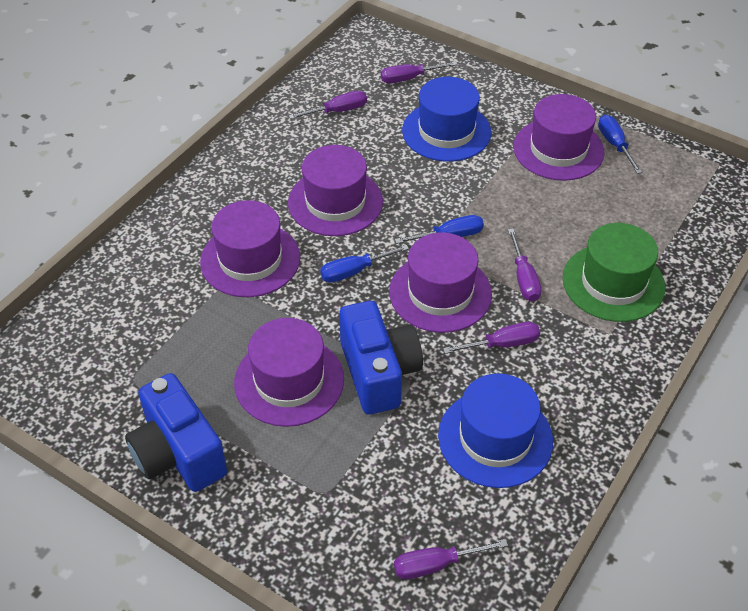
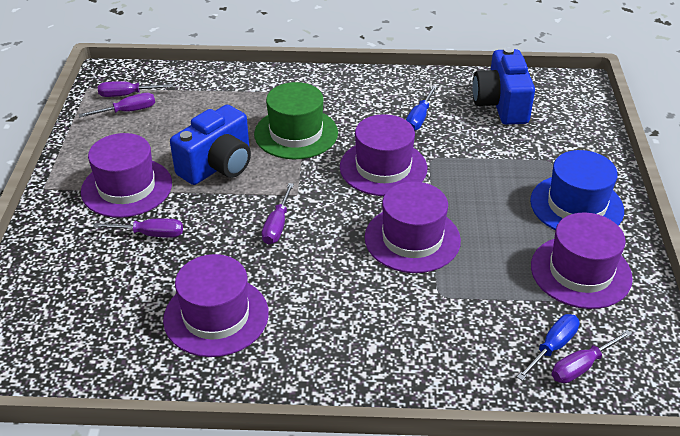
blue hat: 2 -> 1
blue screwdriver: 3 -> 2

